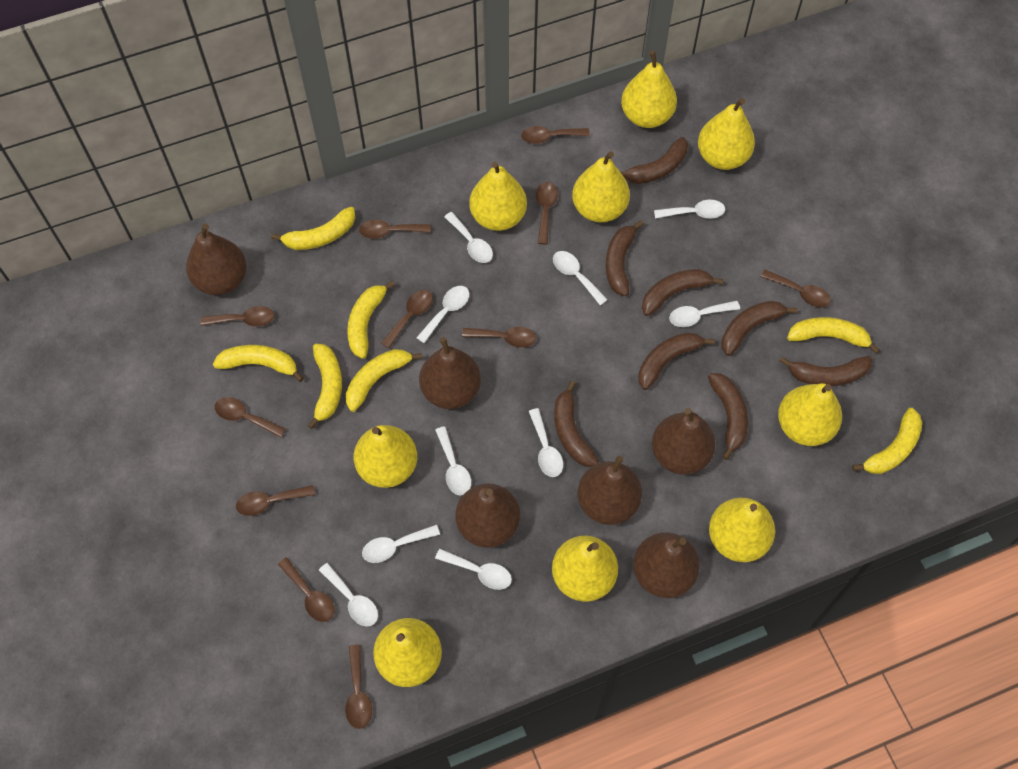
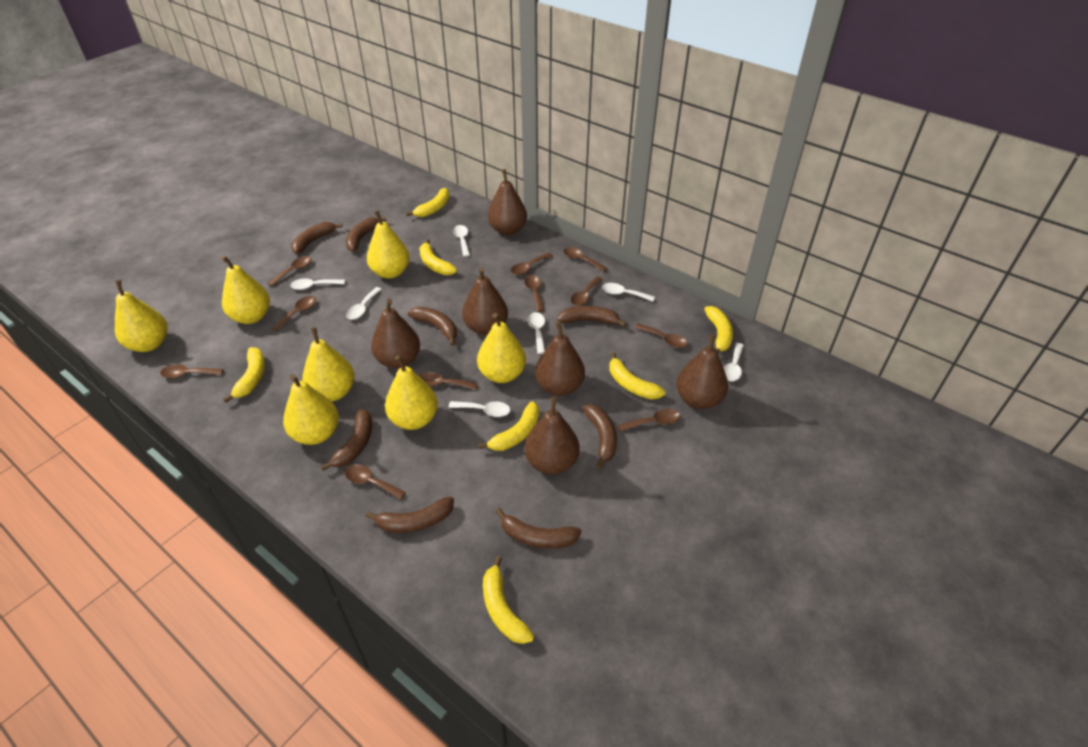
white spoon: 10 -> 7
yellow pear: 9 -> 7

